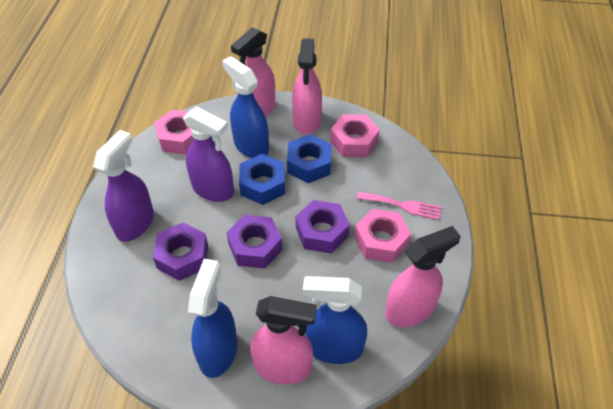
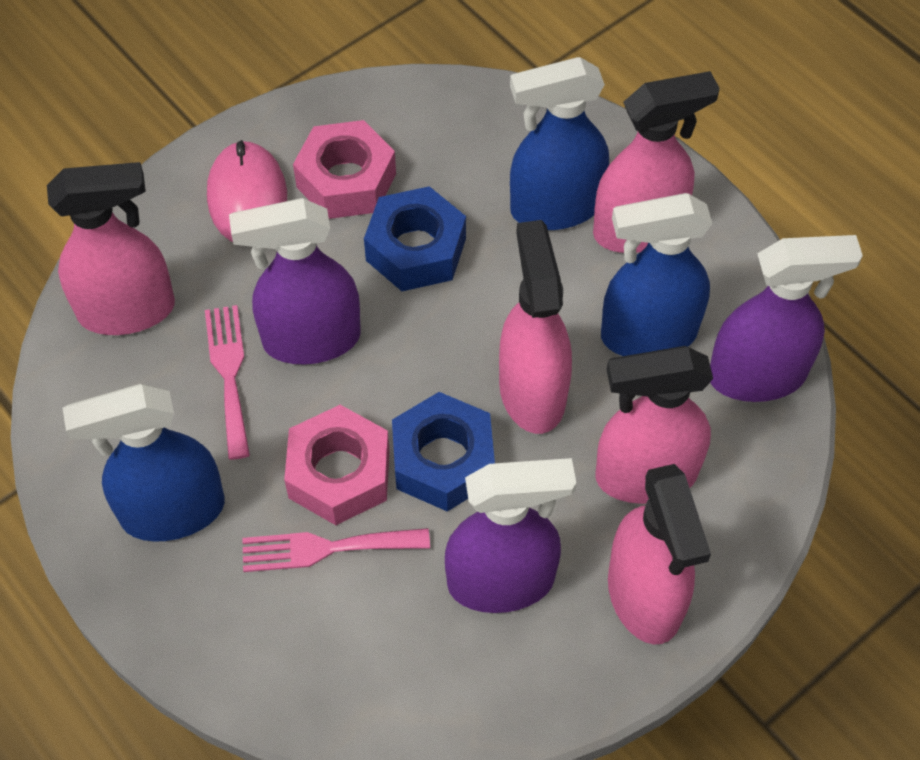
pink fork: 1 -> 2
pink mouse: 0 -> 1
pink nut: 3 -> 2
pink spray bottle: 4 -> 5
purple nut: 3 -> 0
purple spray bottle: 2 -> 3

